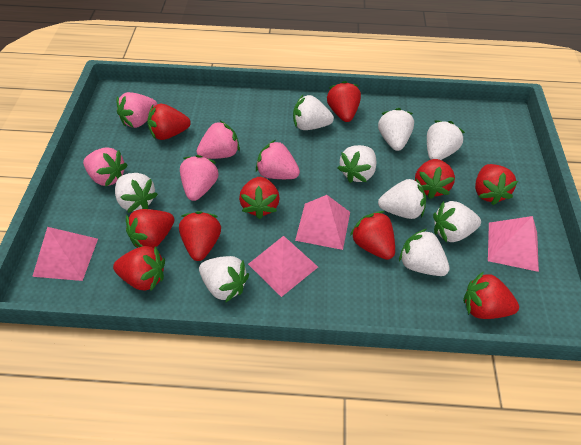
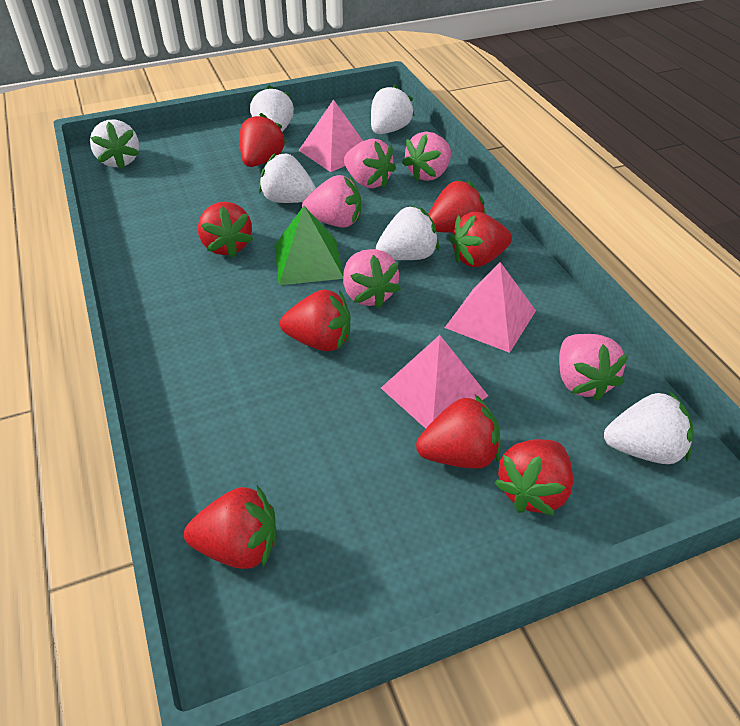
green pyramid: 0 -> 1
pink pyramid: 4 -> 3
red strawberry: 10 -> 8
white strawberry: 9 -> 6

